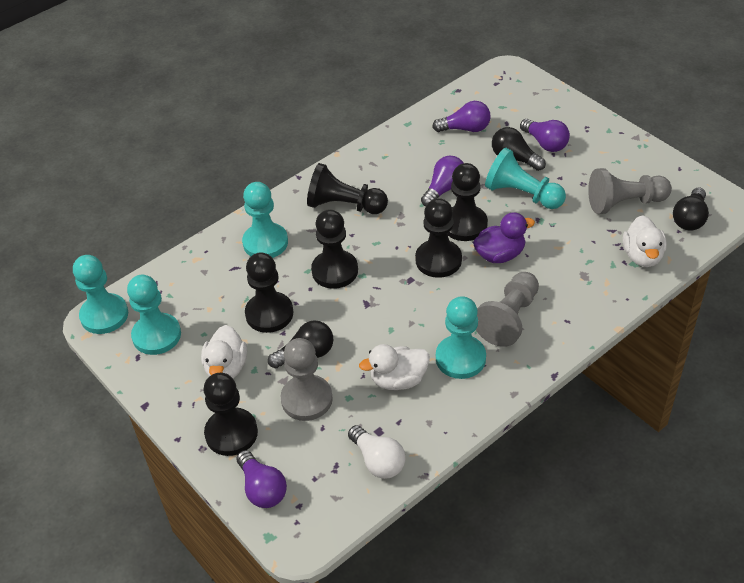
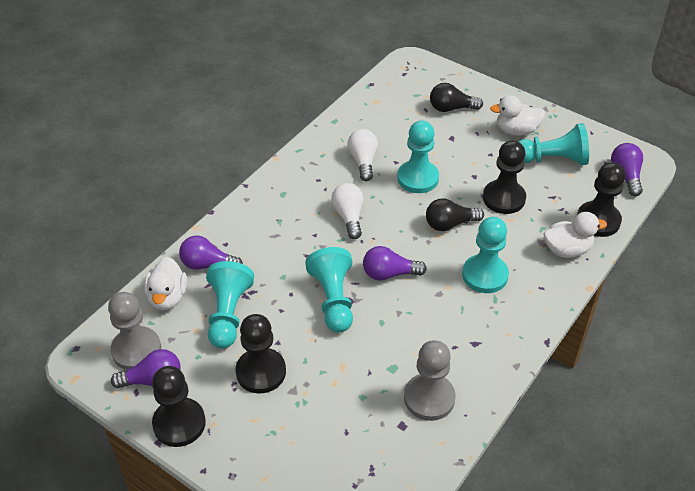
black light bulb: 3 -> 2
black pawn: 6 -> 4
grey pawn: 3 -> 2
purple duck: 1 -> 0
white light bulb: 1 -> 2

